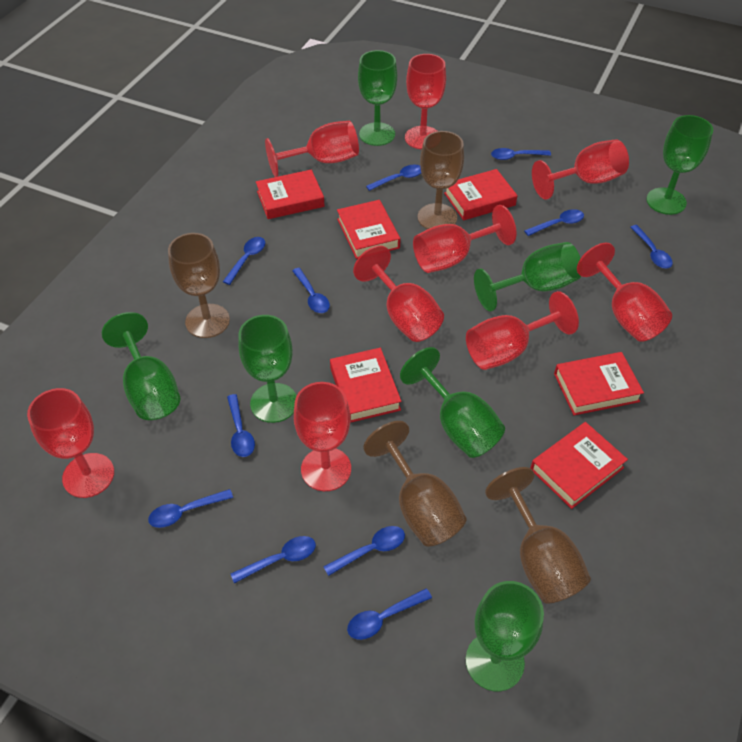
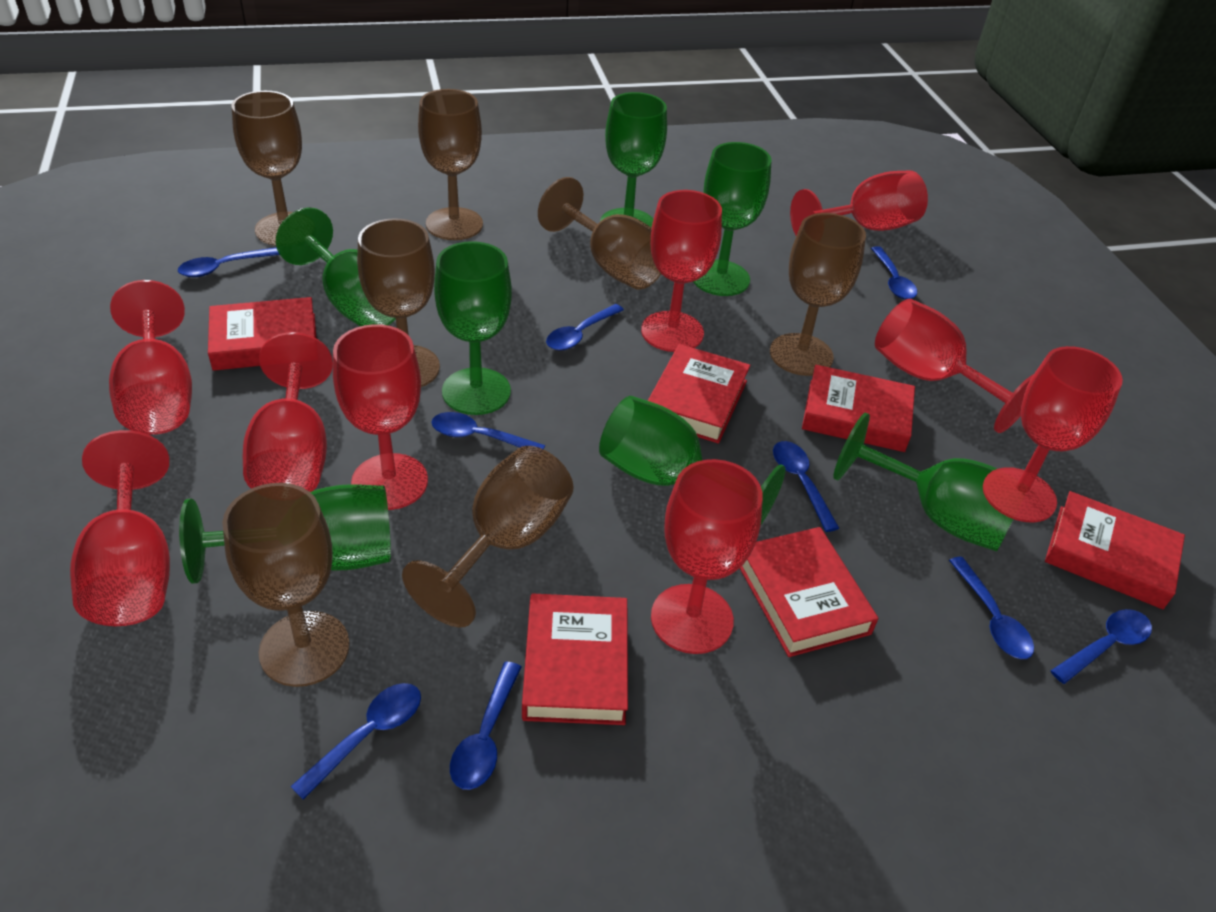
blue spoon: 11 -> 9
brown goblet: 4 -> 7

